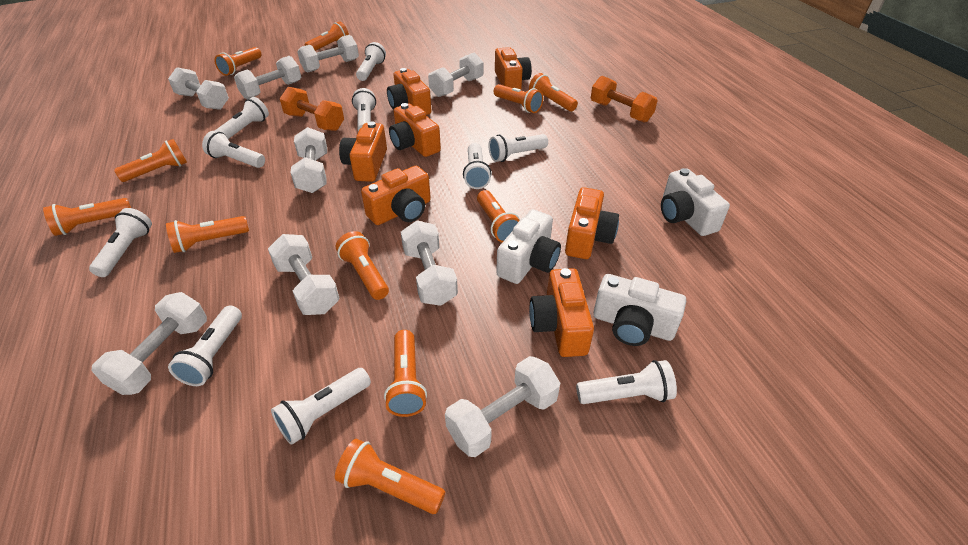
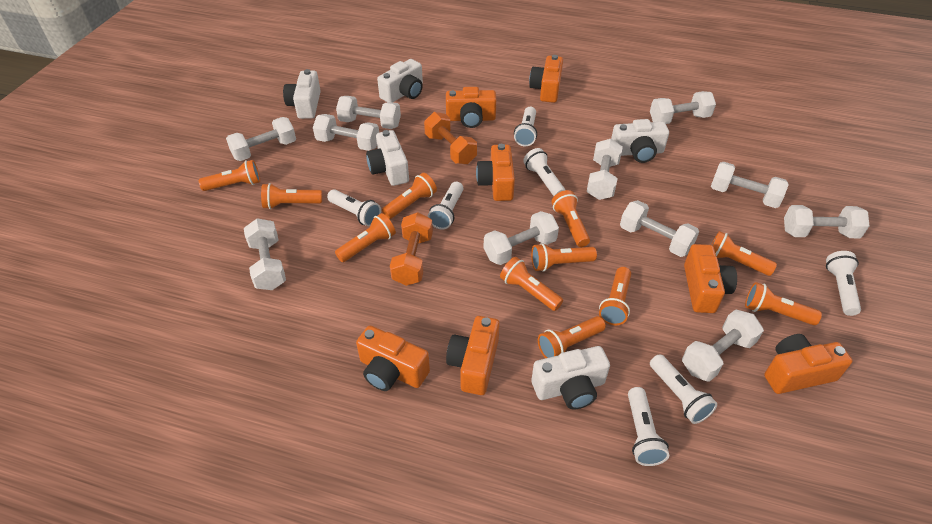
white camera: 3 -> 5
white dumbbell: 9 -> 11
white flashlight: 10 -> 7

